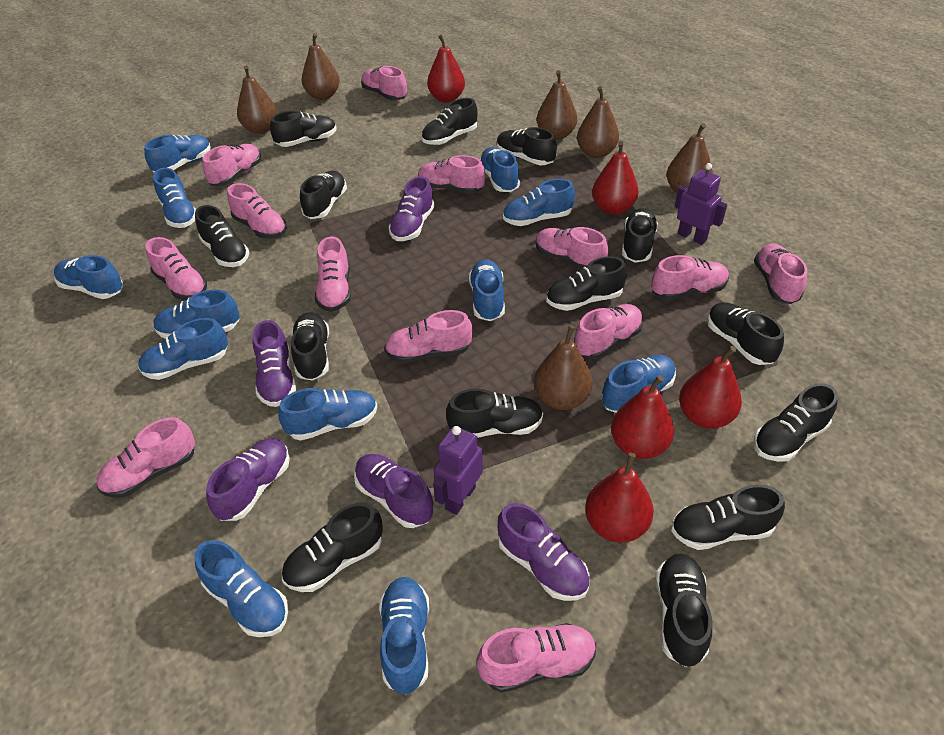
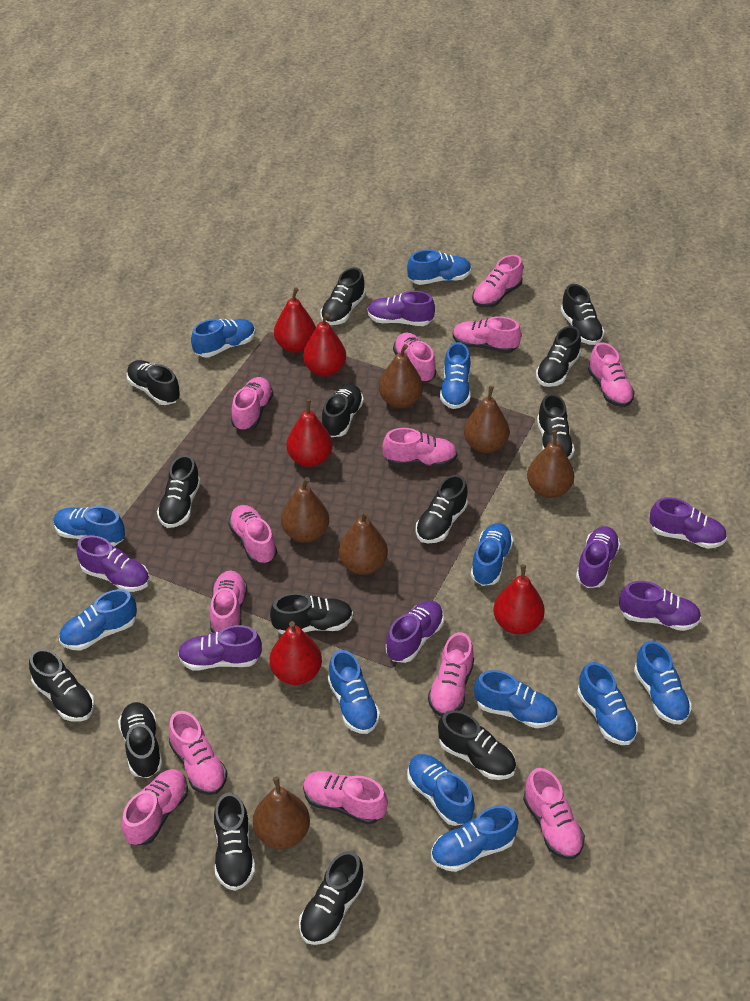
purple robot: 2 -> 0
purple shoe: 5 -> 7

